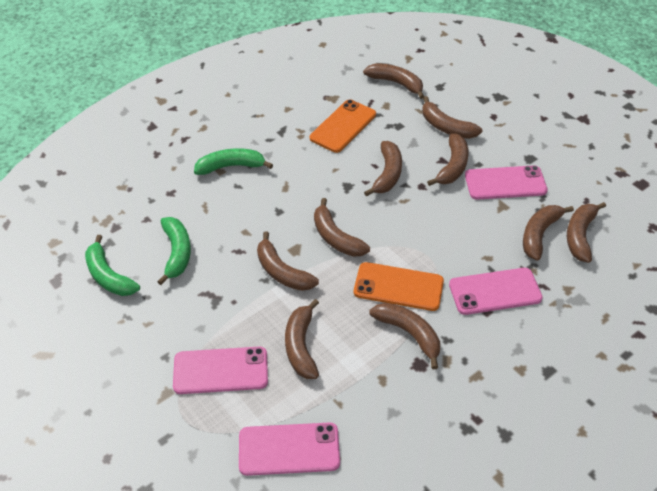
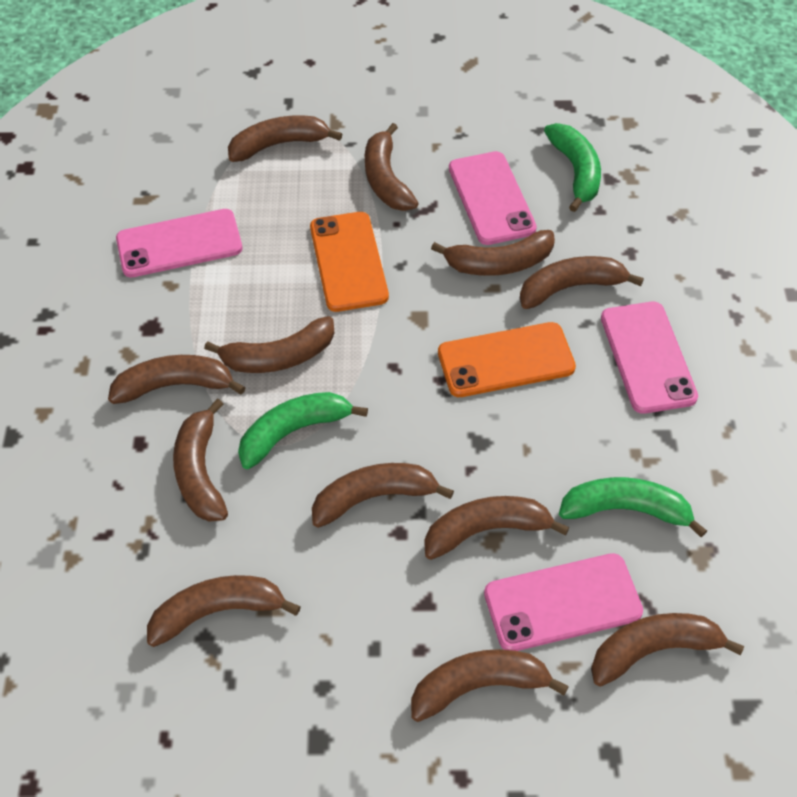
brown banana: 10 -> 12

